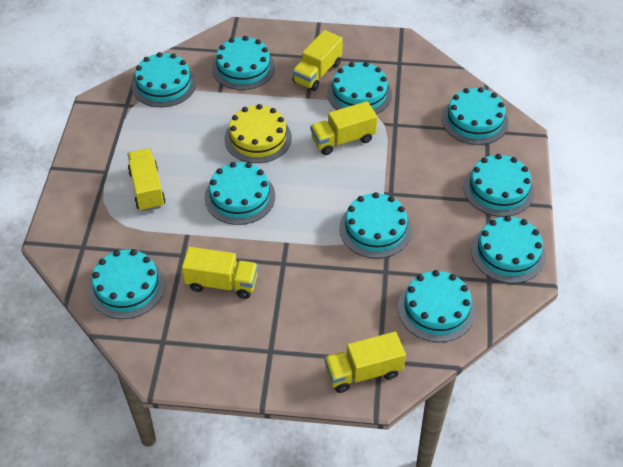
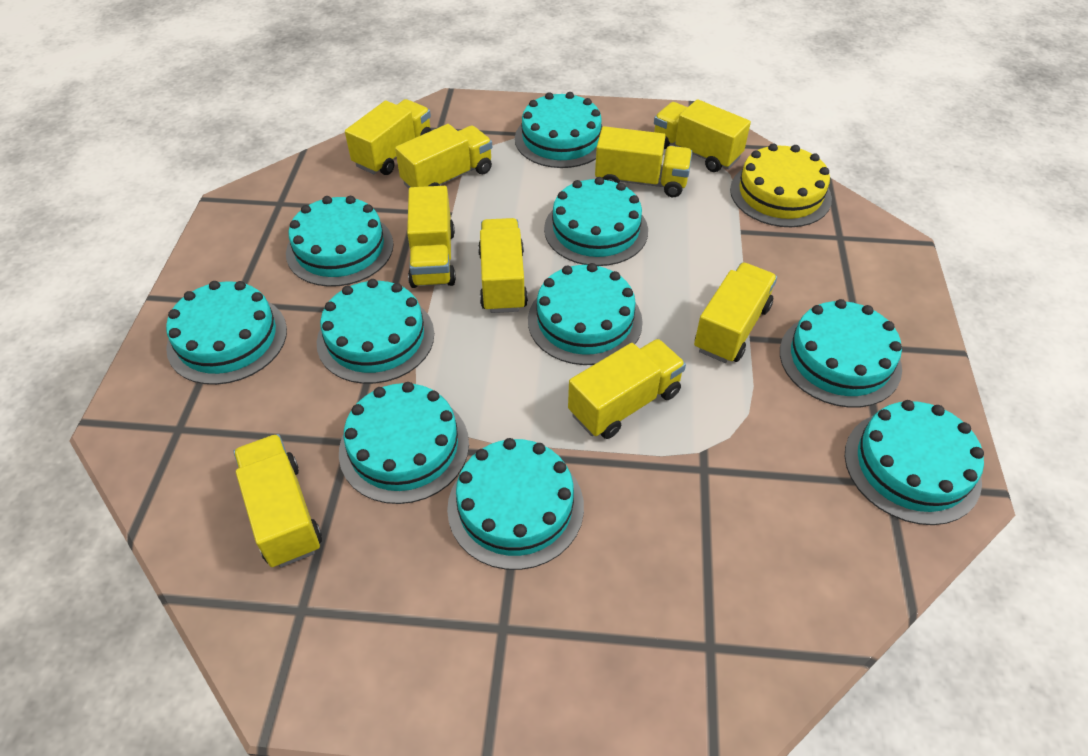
yellow truck: 5 -> 9

